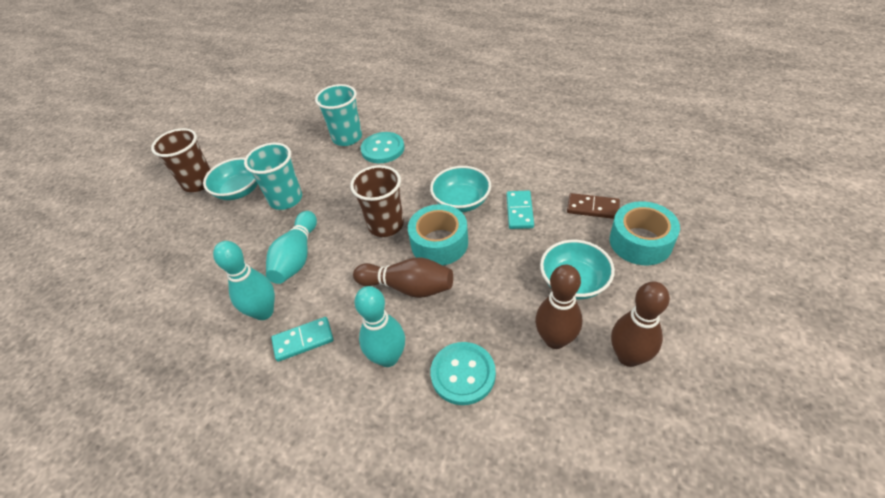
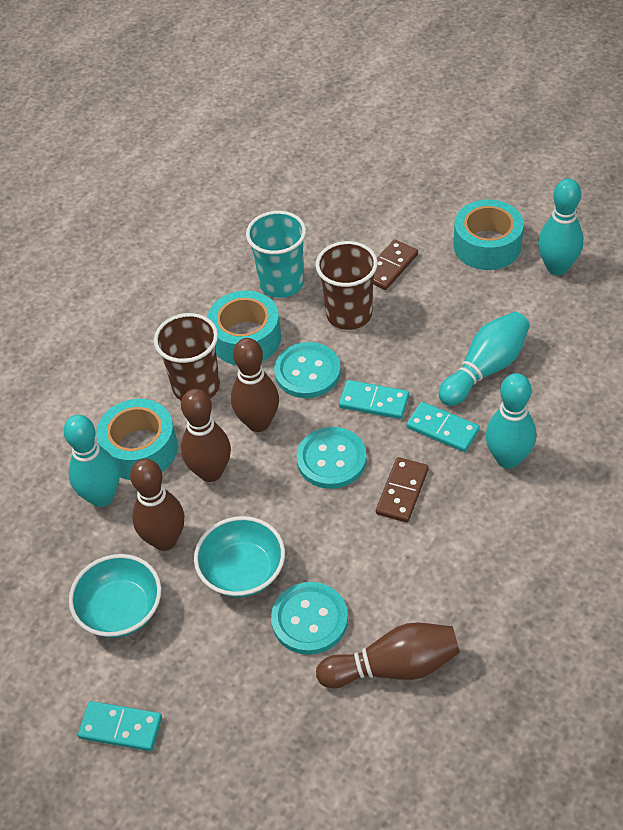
brown bowling pin: 3 -> 4
brown domino: 1 -> 2
turquoise bowl: 3 -> 2
turquoise bowling pin: 3 -> 4
turquoise button: 2 -> 3
turquoise cup: 2 -> 1
turquoise domino: 2 -> 3
turquoise tape: 2 -> 3

